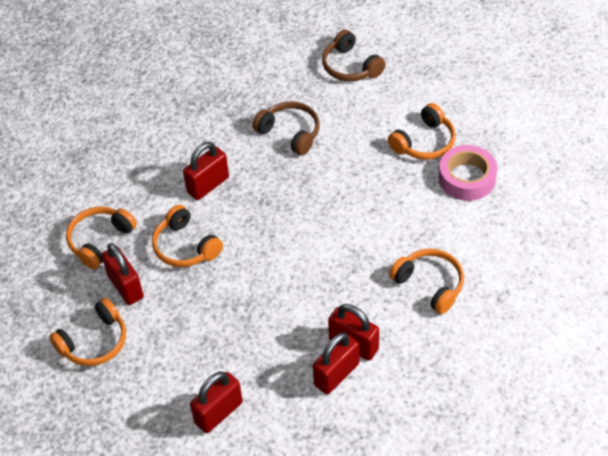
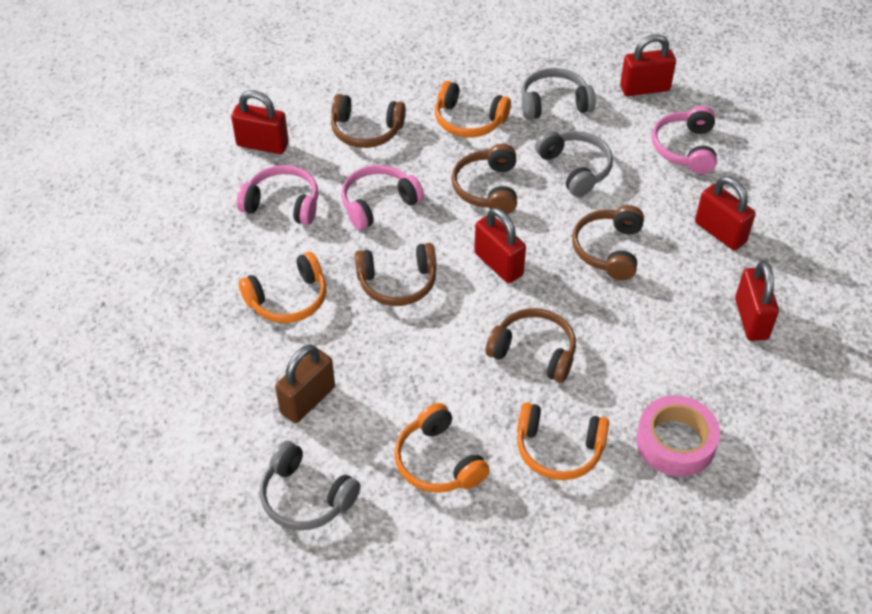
brown headphones: 2 -> 5
brown padlock: 0 -> 1
grey headphones: 0 -> 3
orange headphones: 5 -> 4
pink headphones: 0 -> 3

